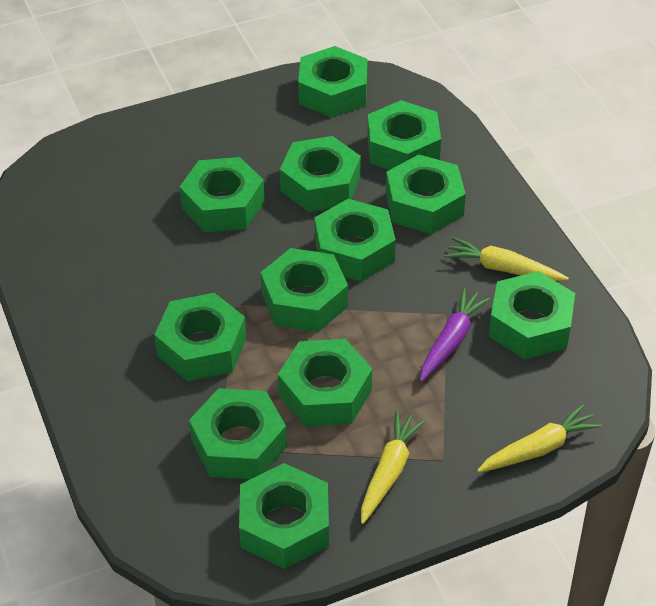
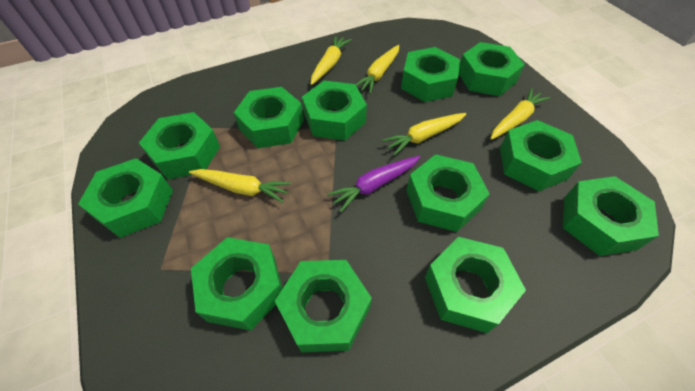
yellow carrot: 3 -> 5

